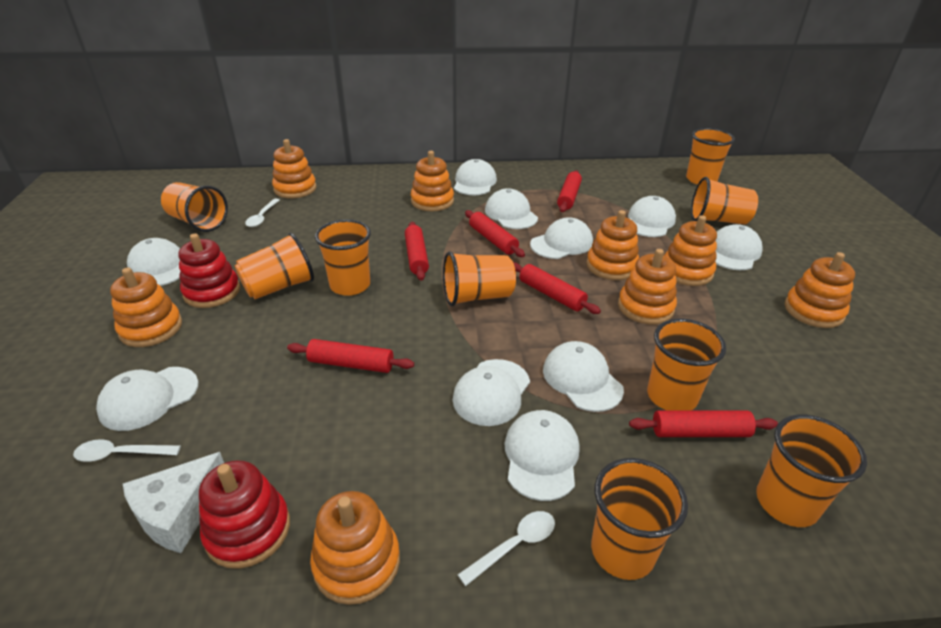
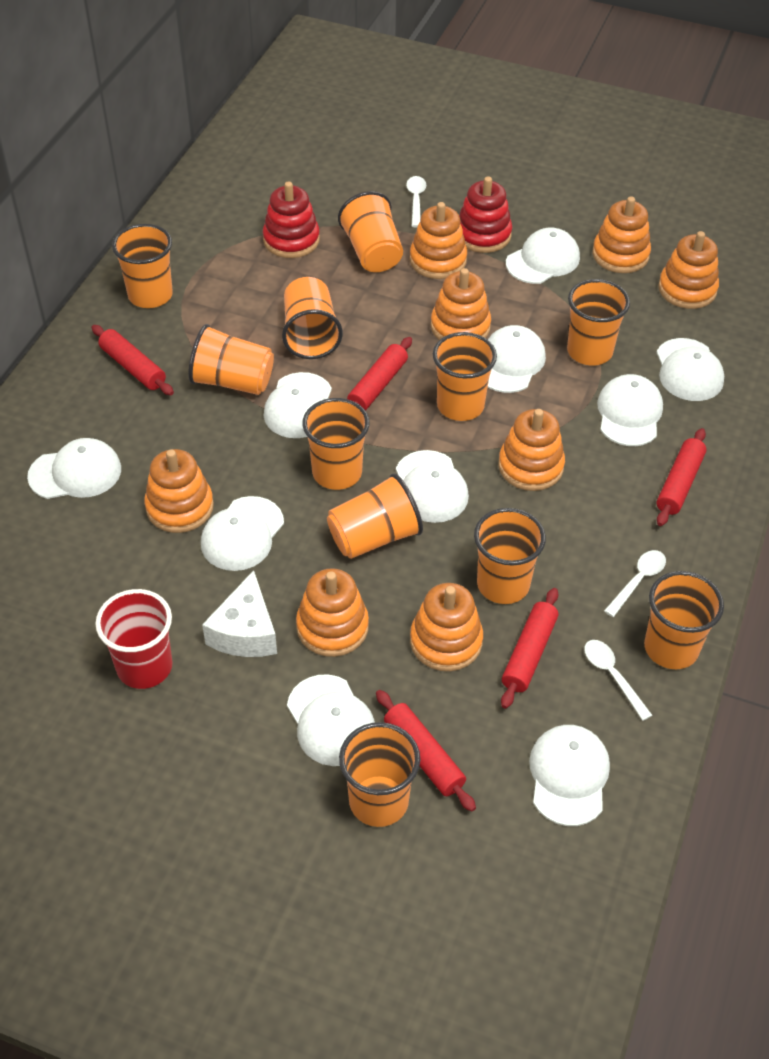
orange cup: 9 -> 11
red cup: 0 -> 1
red rolling pin: 6 -> 5

